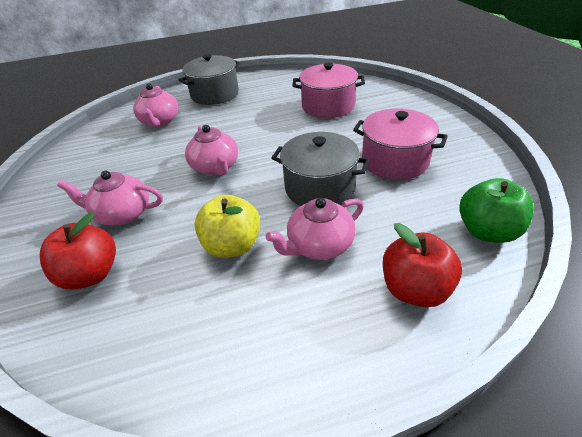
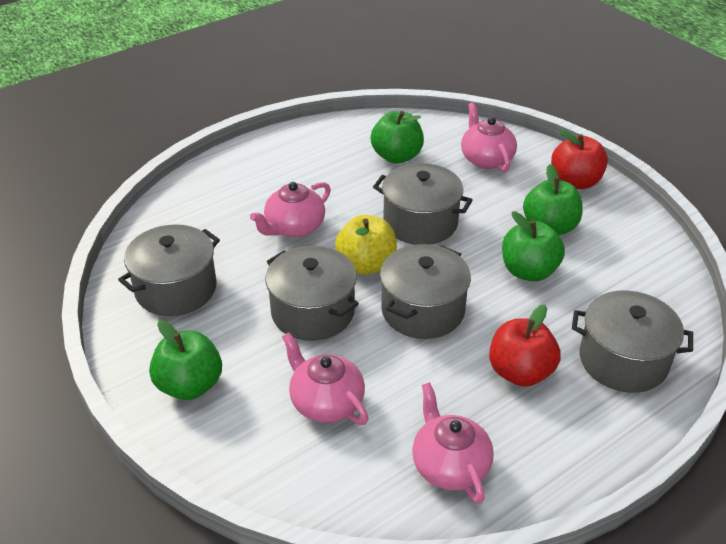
green apple: 1 -> 4
grey pot: 2 -> 5
pink pot: 2 -> 0

